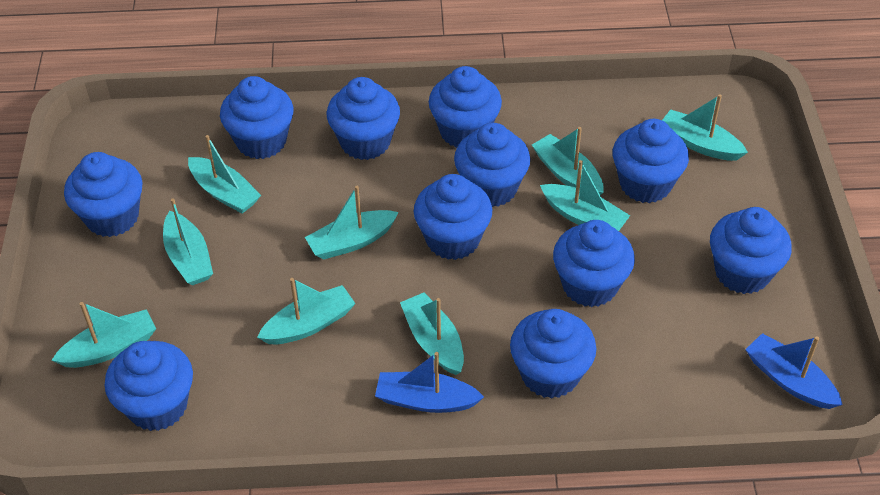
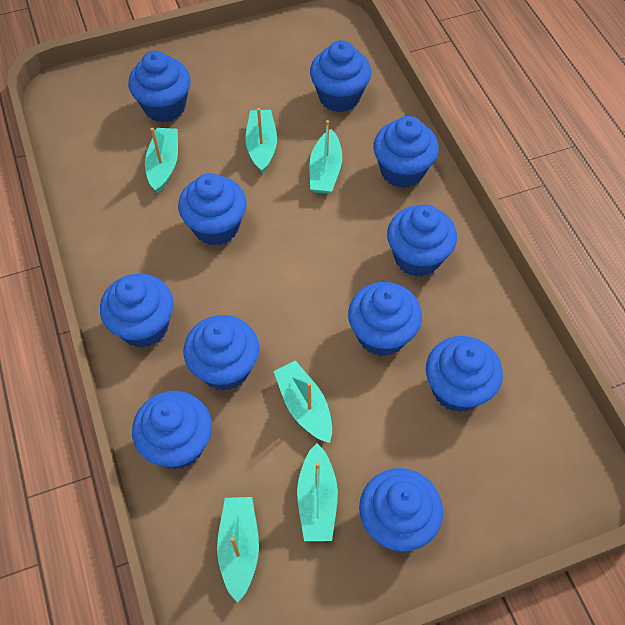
blue boat: 2 -> 0
turquoise boat: 9 -> 6

